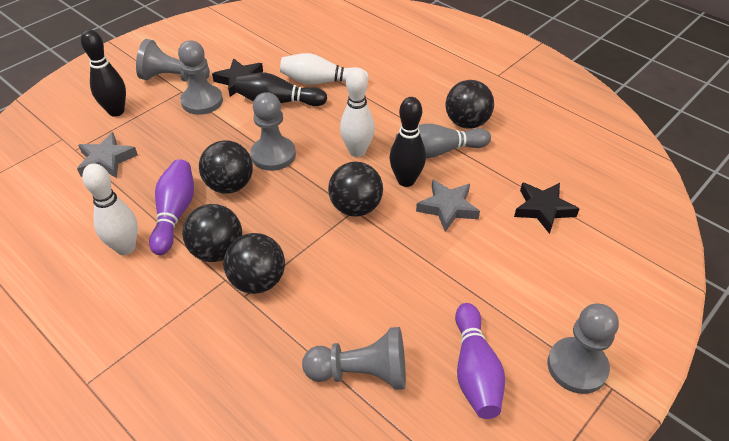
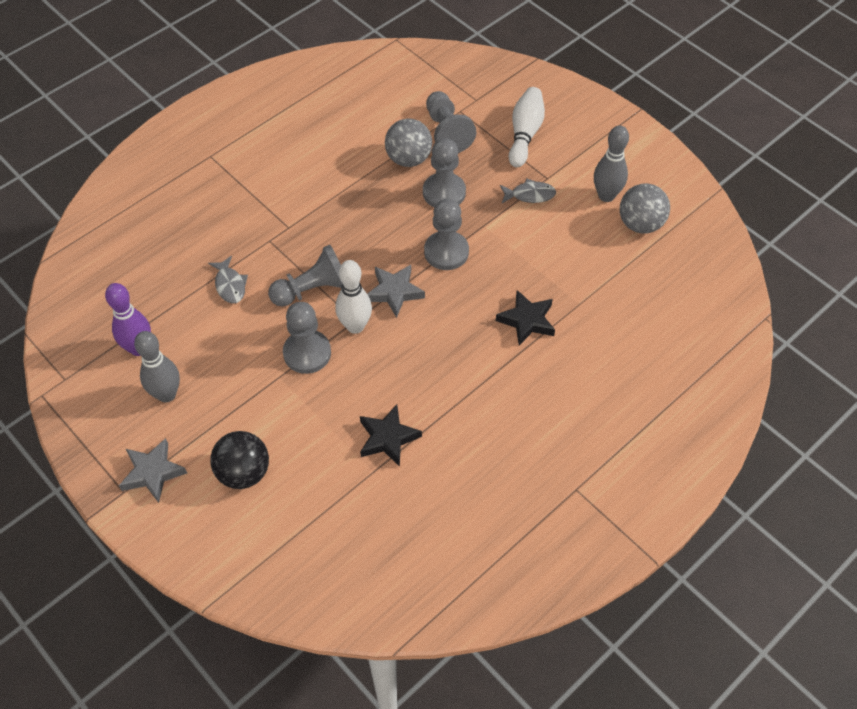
black ball: 5 -> 1
black bowling pin: 3 -> 0
grey ball: 0 -> 2
grey bowling pin: 1 -> 2
grey fish: 0 -> 2
purple bowling pin: 2 -> 1
white bowling pin: 3 -> 2

